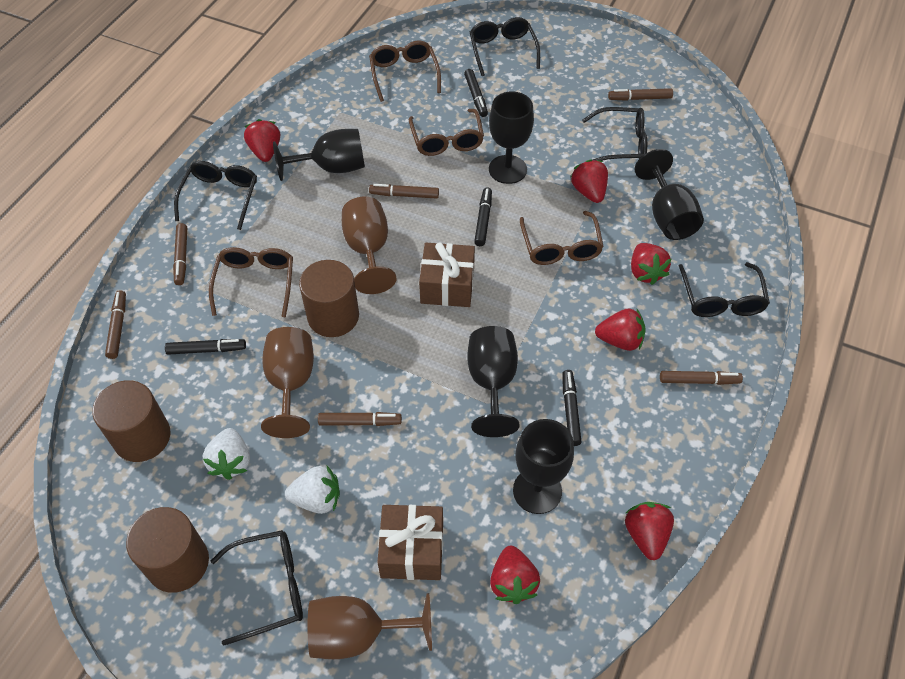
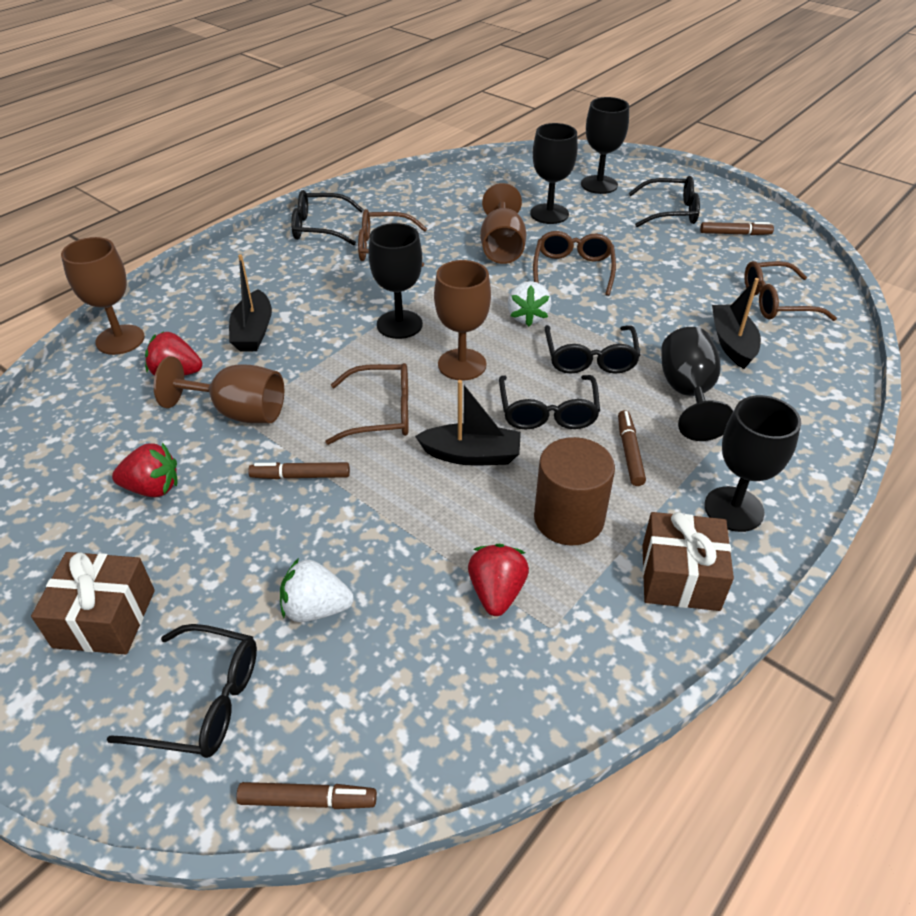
black boat: 0 -> 3
black marker: 4 -> 0
brown cylinder: 3 -> 1
brown goblet: 3 -> 4
brown marker: 6 -> 4
red strawberry: 6 -> 3

